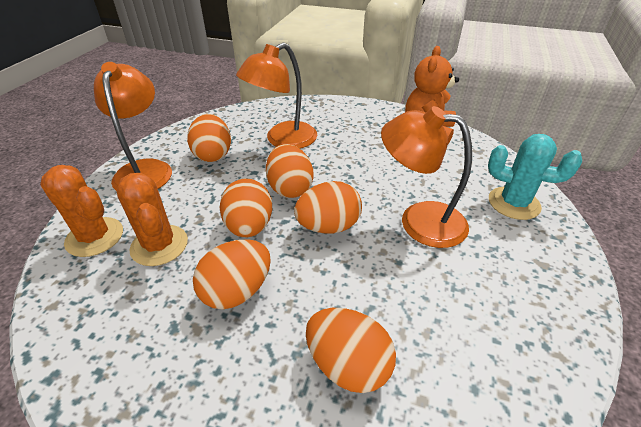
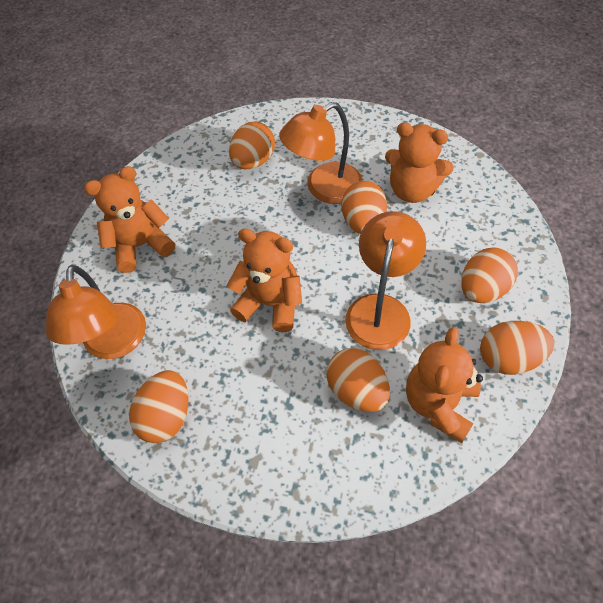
orange cactus: 2 -> 0
orange teddy bear: 1 -> 4
turquoise cactus: 1 -> 0

